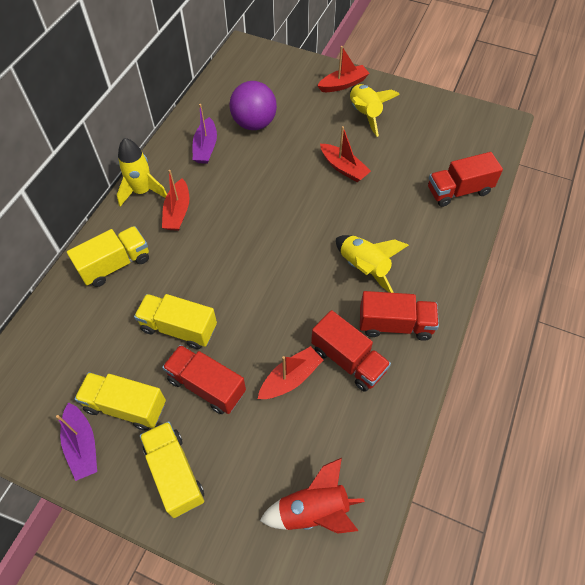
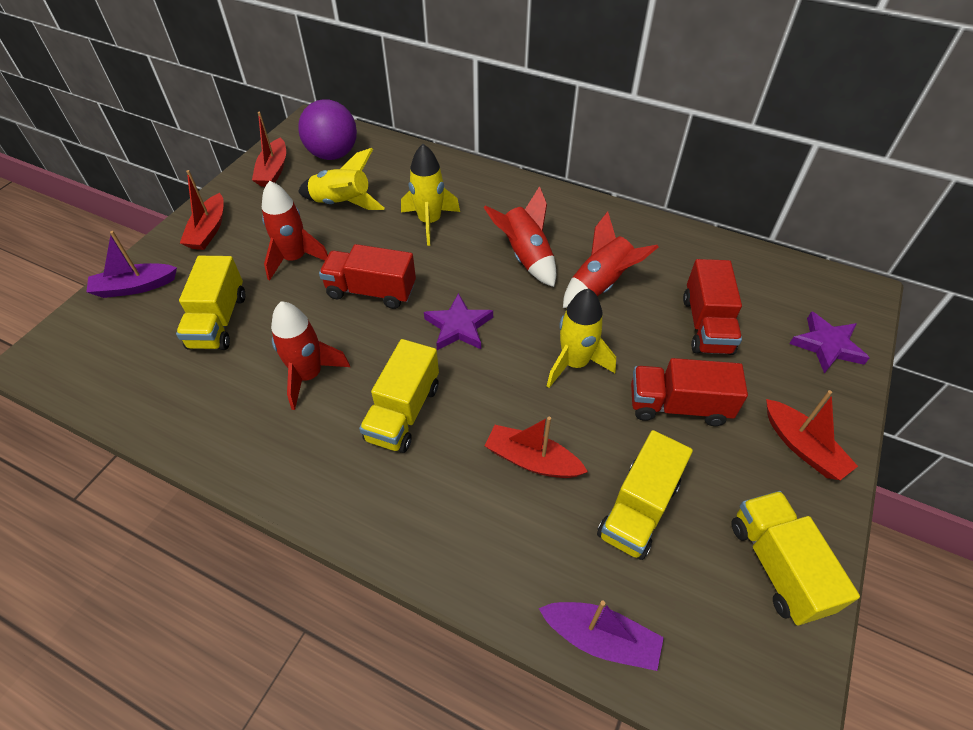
purple star: 0 -> 2
red rocket: 1 -> 4
red truck: 4 -> 3

